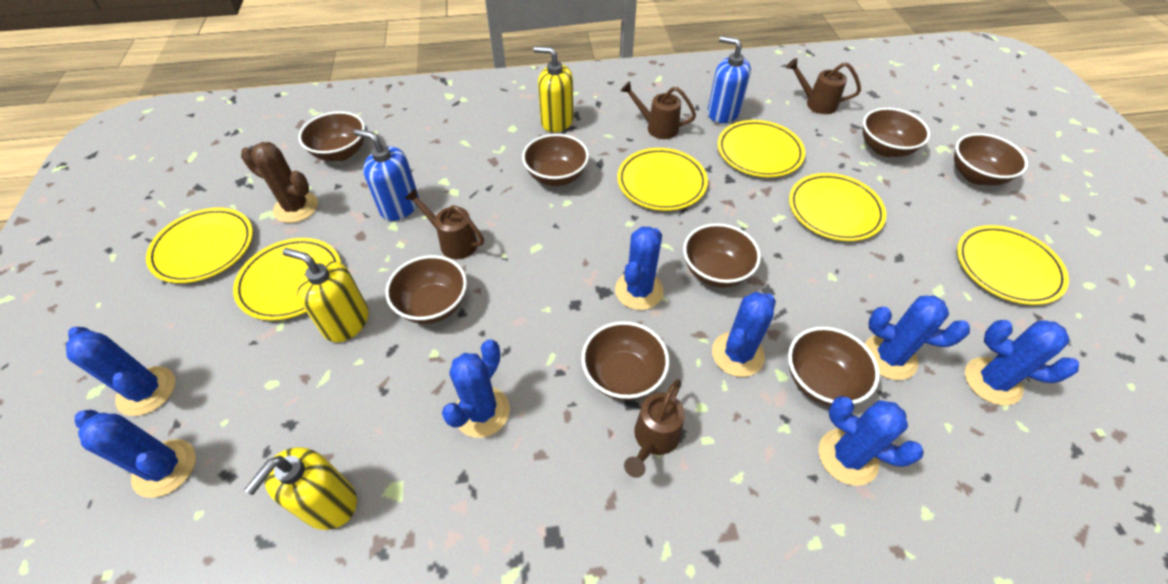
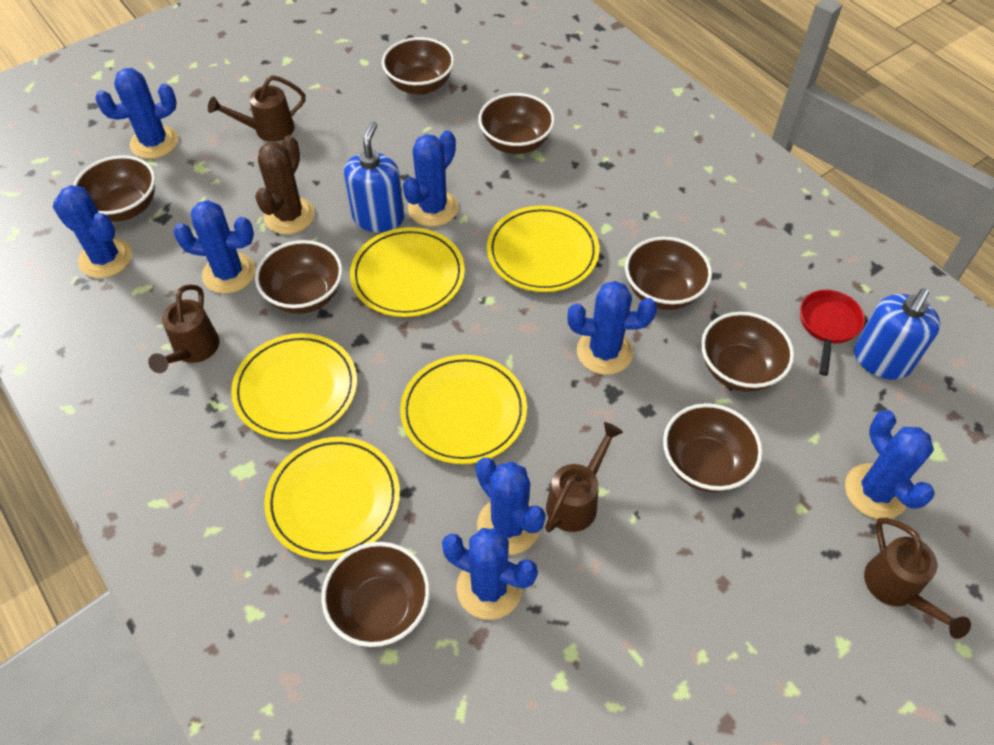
red pan: 0 -> 1
yellow plate: 6 -> 5
yellow soap dispenser: 3 -> 0

